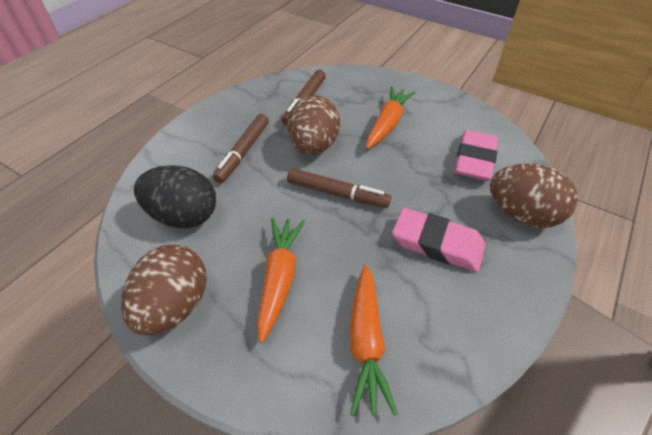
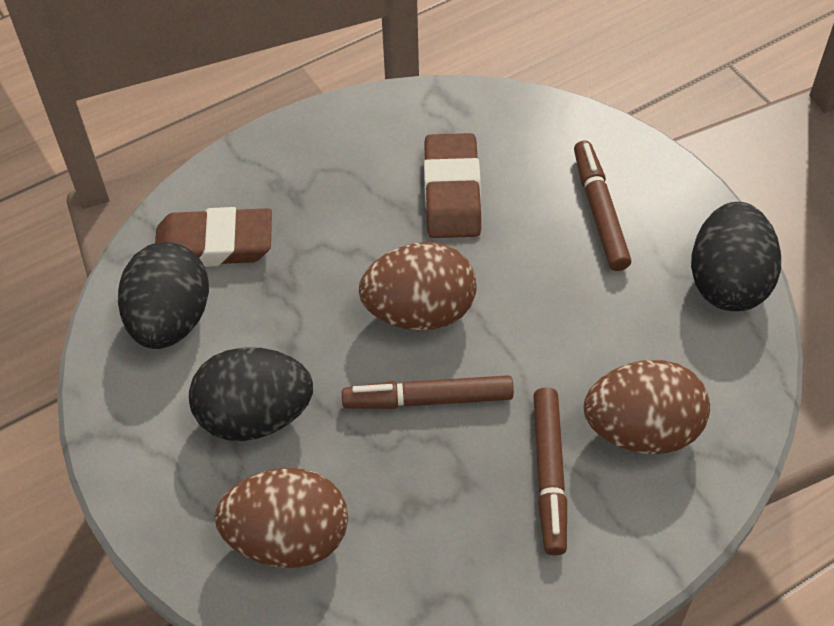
black egg: 1 -> 3
brown eraser: 0 -> 2
orange carrot: 3 -> 0
pink eraser: 2 -> 0

